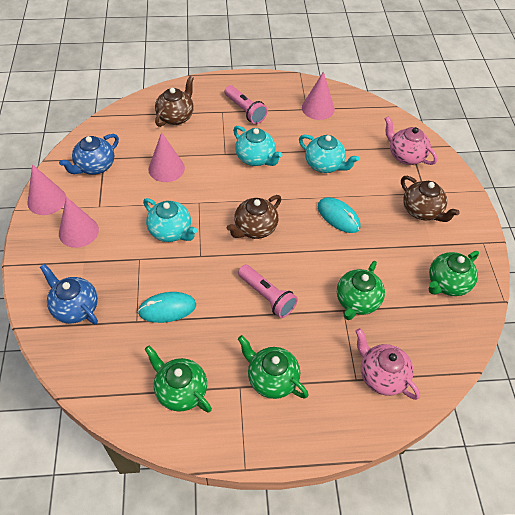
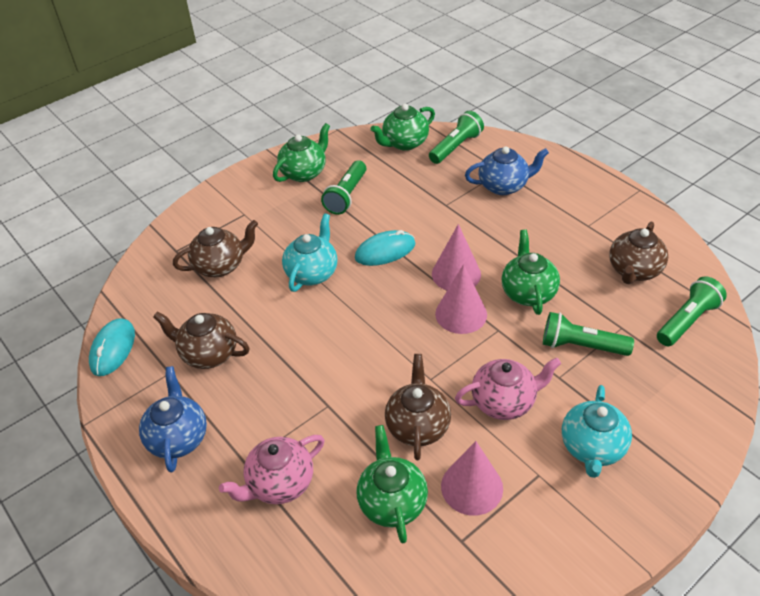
brown teapot: 3 -> 4
green flashlight: 0 -> 4
pink cone: 4 -> 3
pink flashlight: 2 -> 0
turquoise teapot: 3 -> 2

